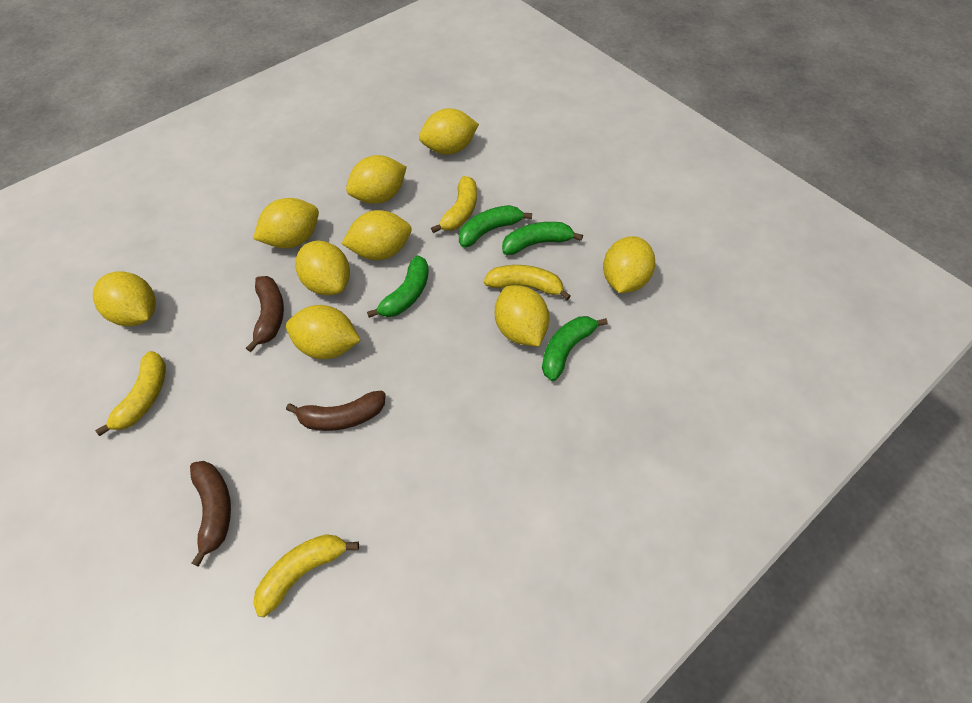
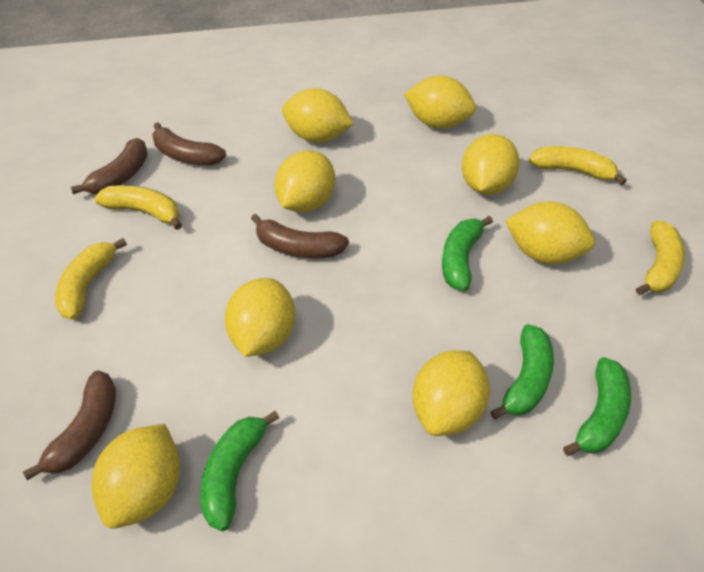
brown banana: 3 -> 4
yellow lemon: 9 -> 8

